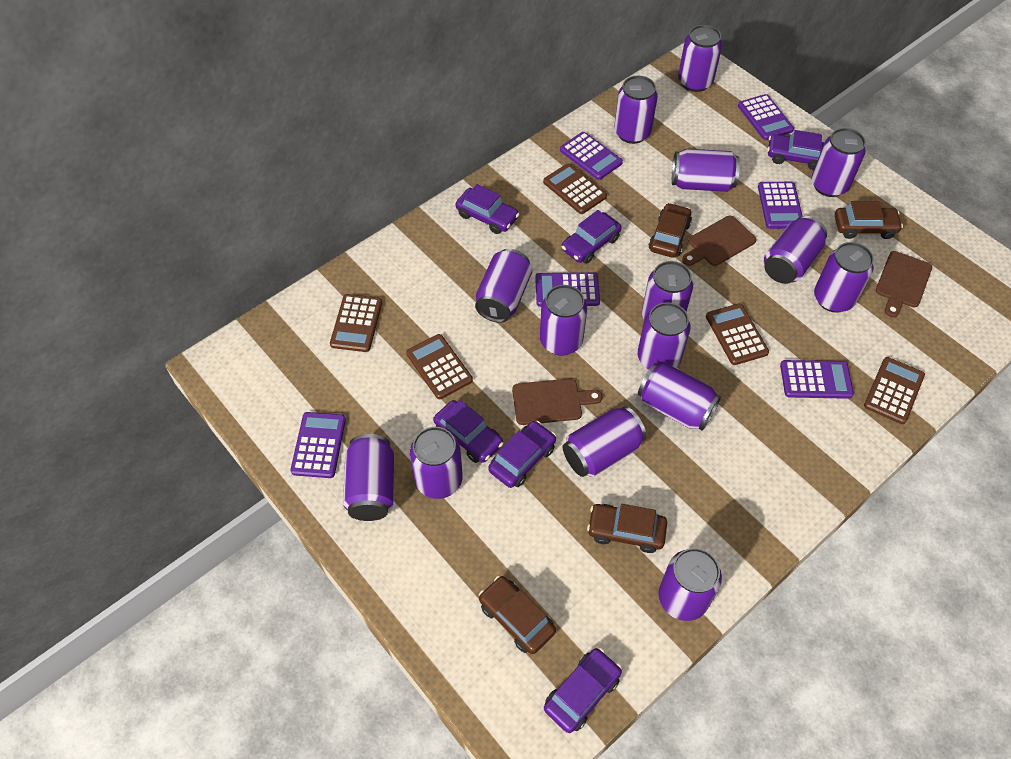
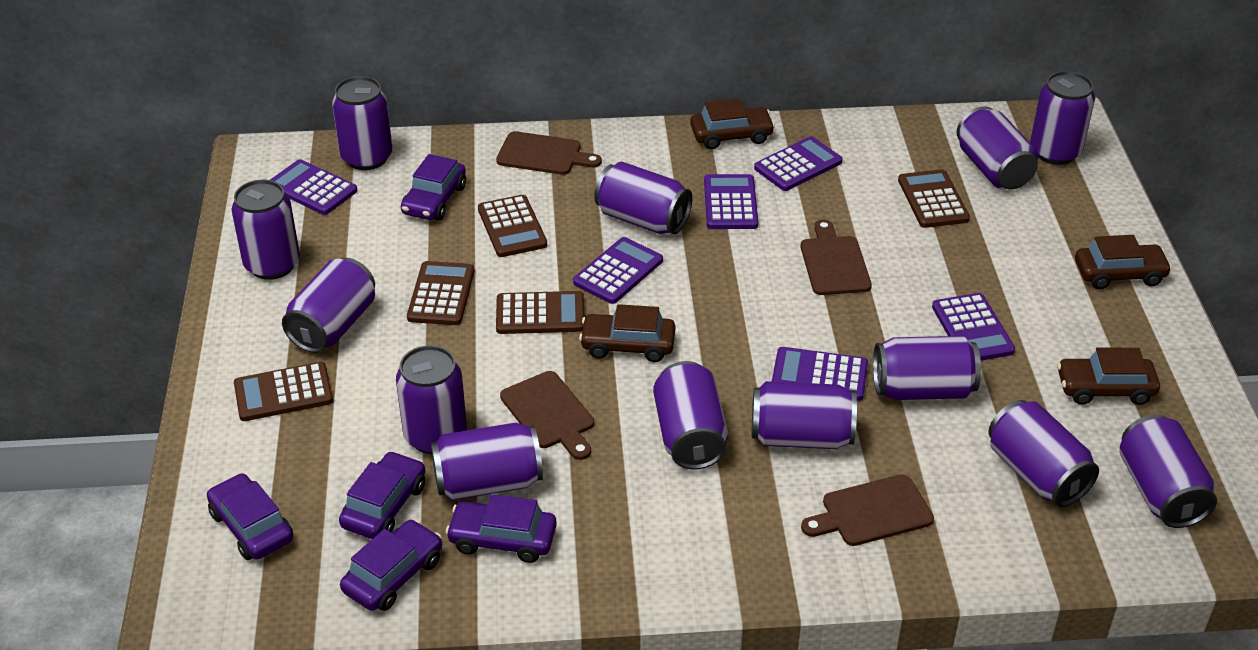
brown cutting board: 3 -> 4
purple can: 15 -> 13
purple car: 6 -> 5

